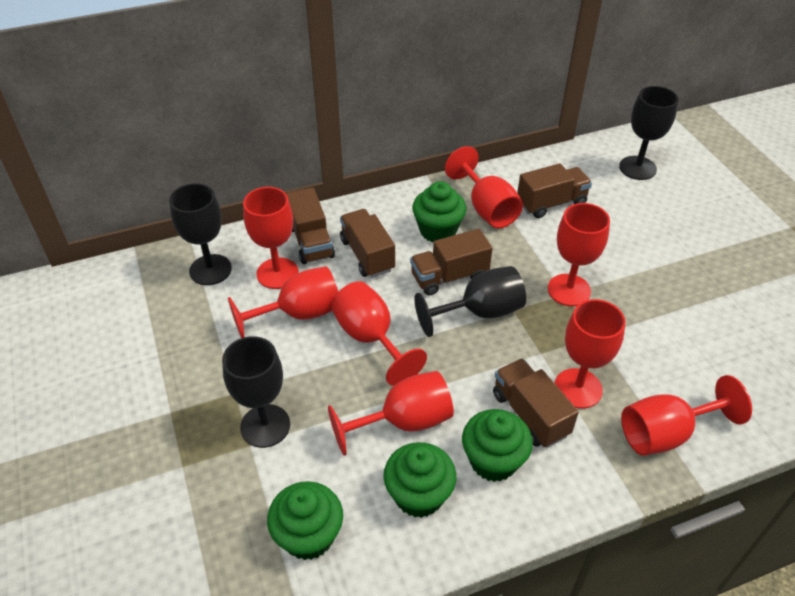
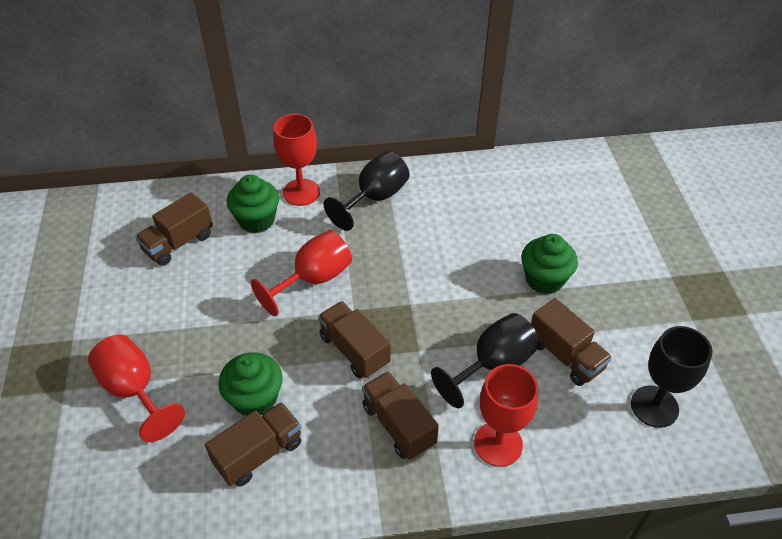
black goblet: 4 -> 3
green cupcake: 4 -> 3
red goblet: 8 -> 4

